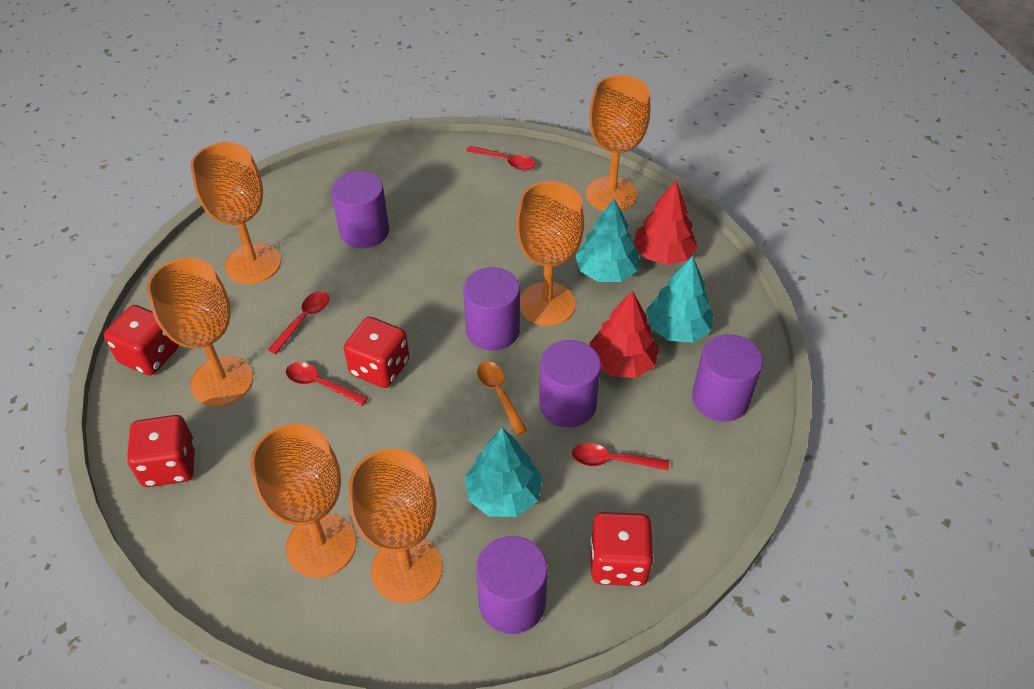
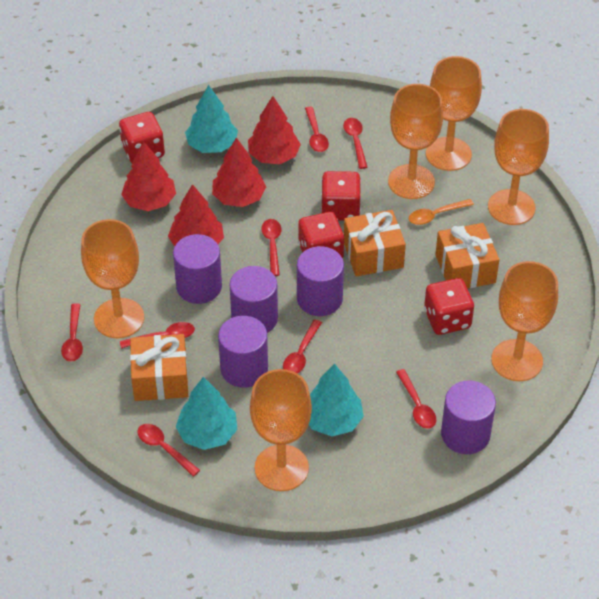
orange gift: 0 -> 3
red spoon: 4 -> 8
red tree: 2 -> 4

